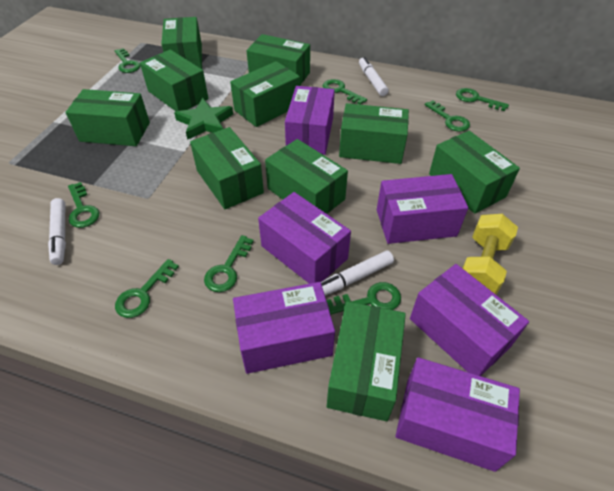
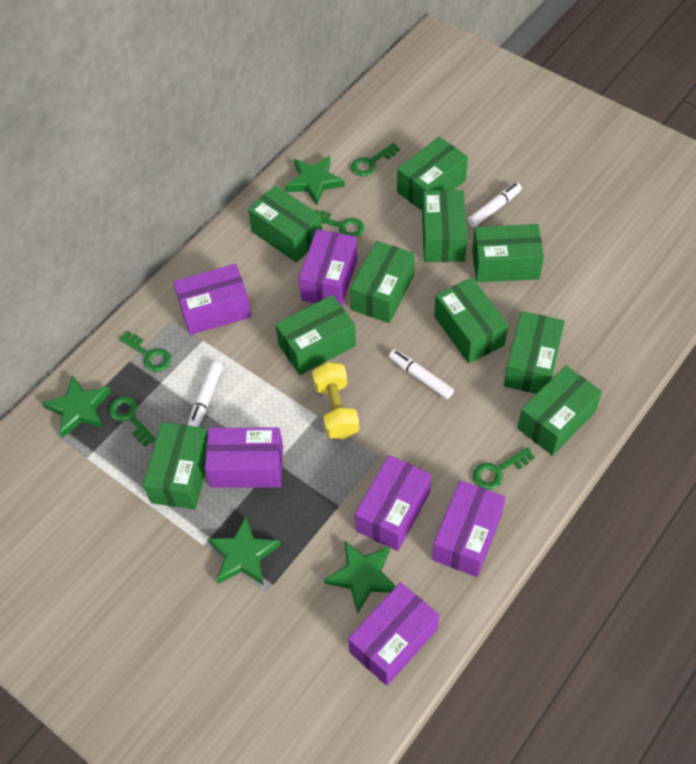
green key: 8 -> 5
green star: 1 -> 4

